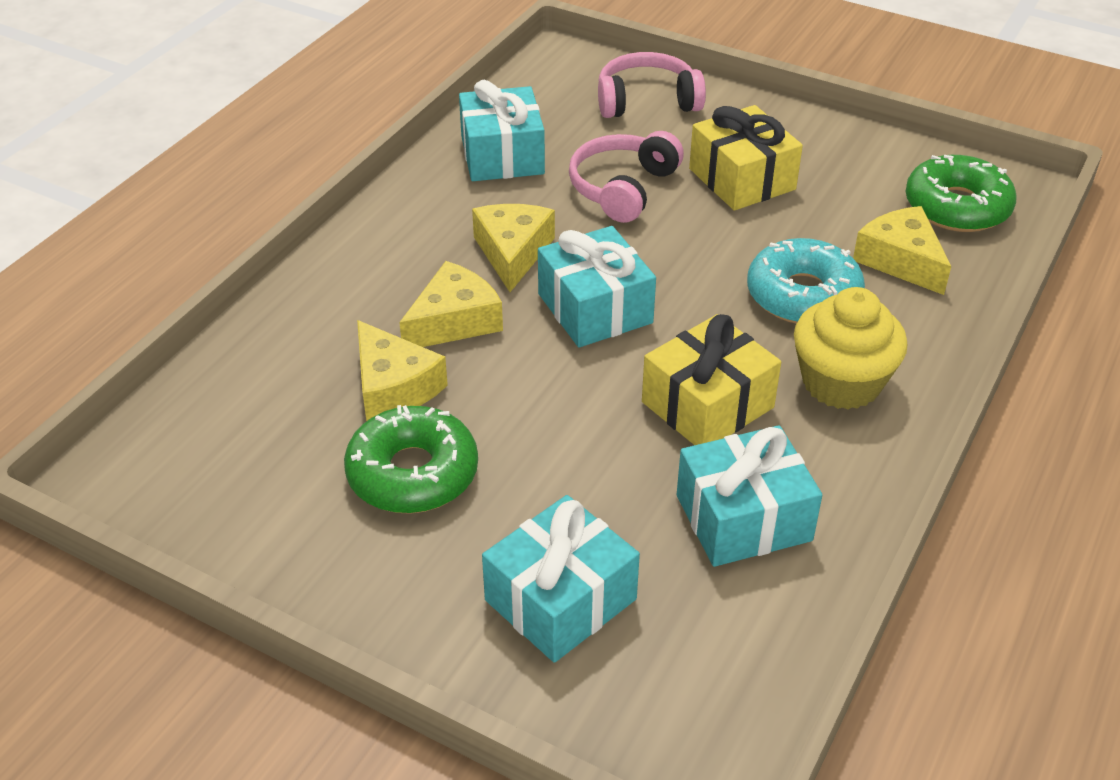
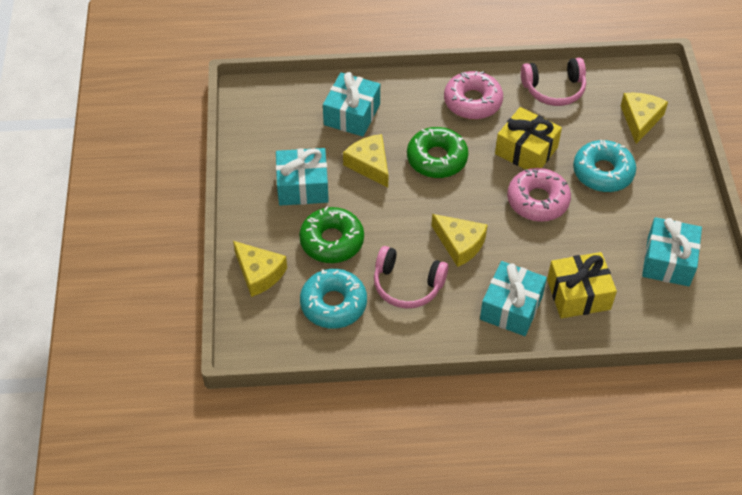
pink donut: 0 -> 2
turquoise donut: 1 -> 2
yellow cupcake: 1 -> 0

